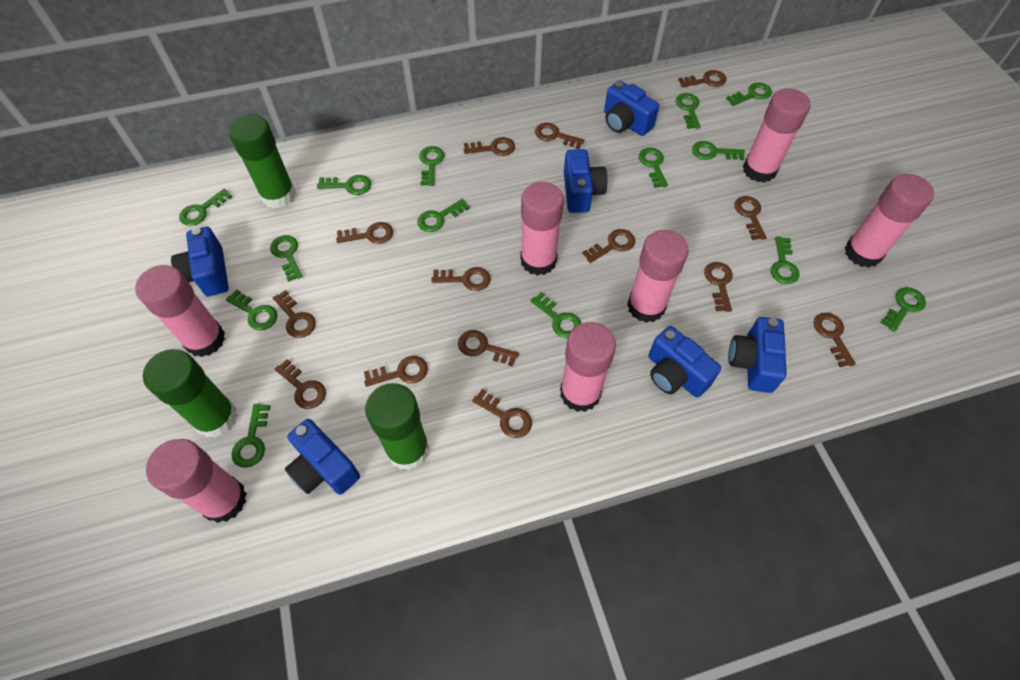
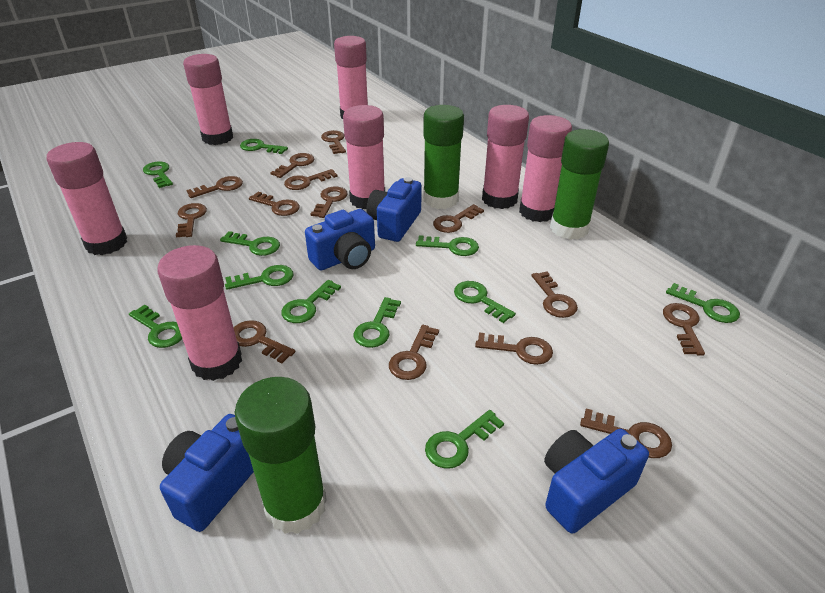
blue camera: 6 -> 4
green key: 14 -> 11

